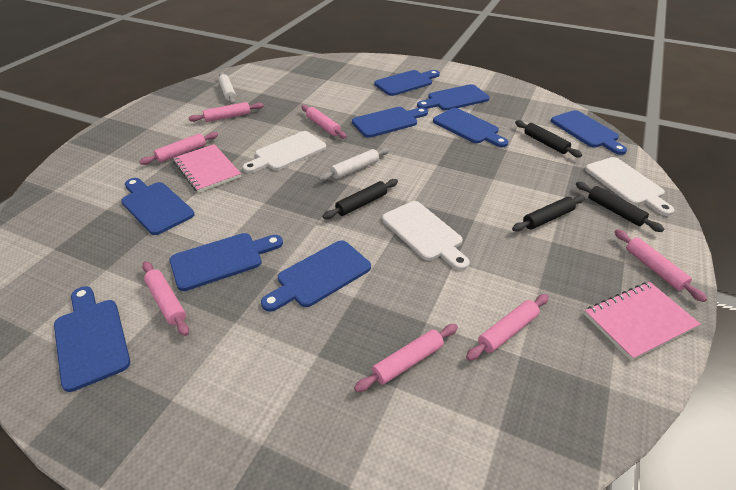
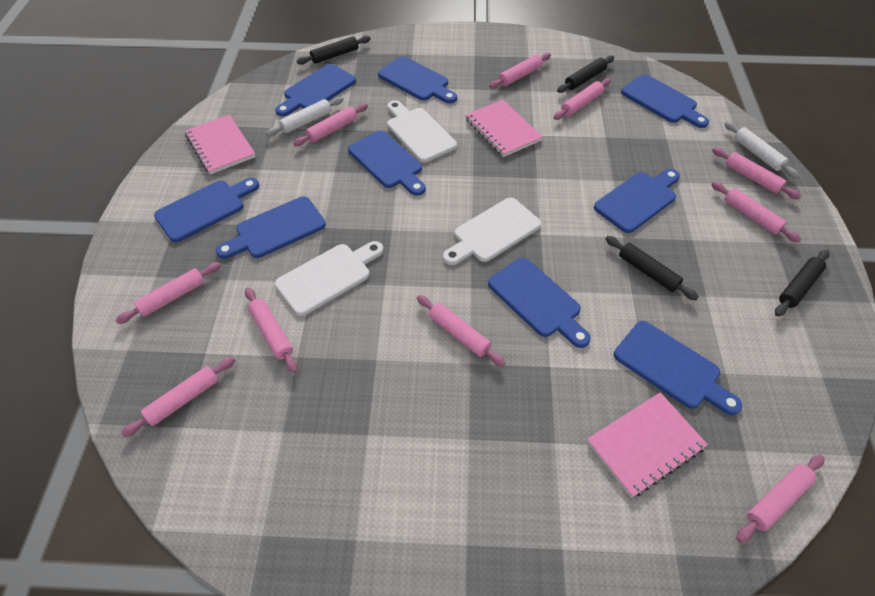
pink notebook: 2 -> 3
pink rolling pin: 7 -> 10

